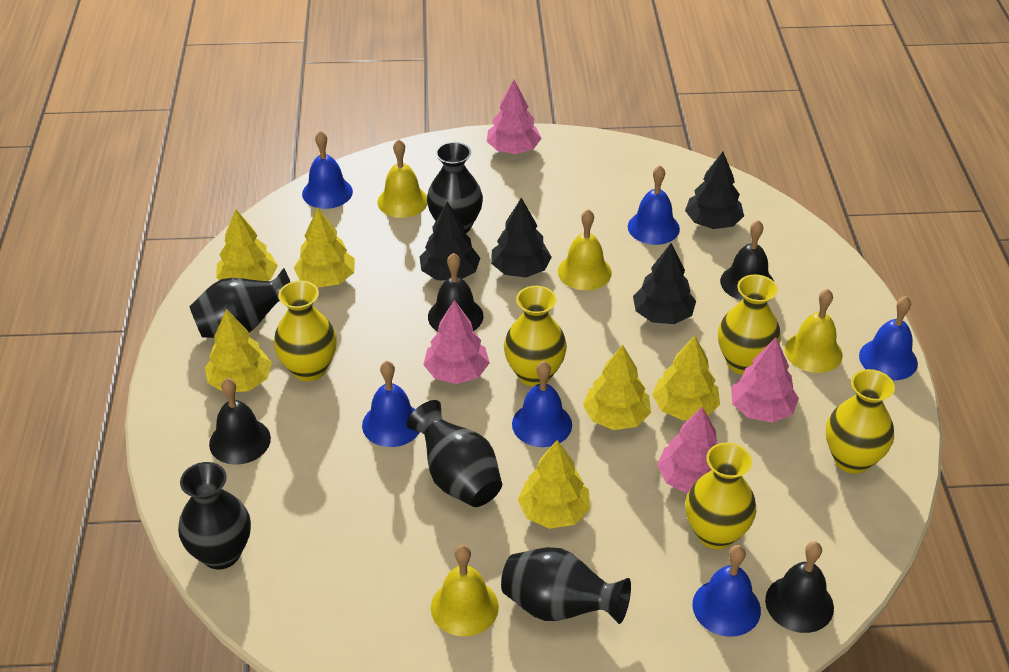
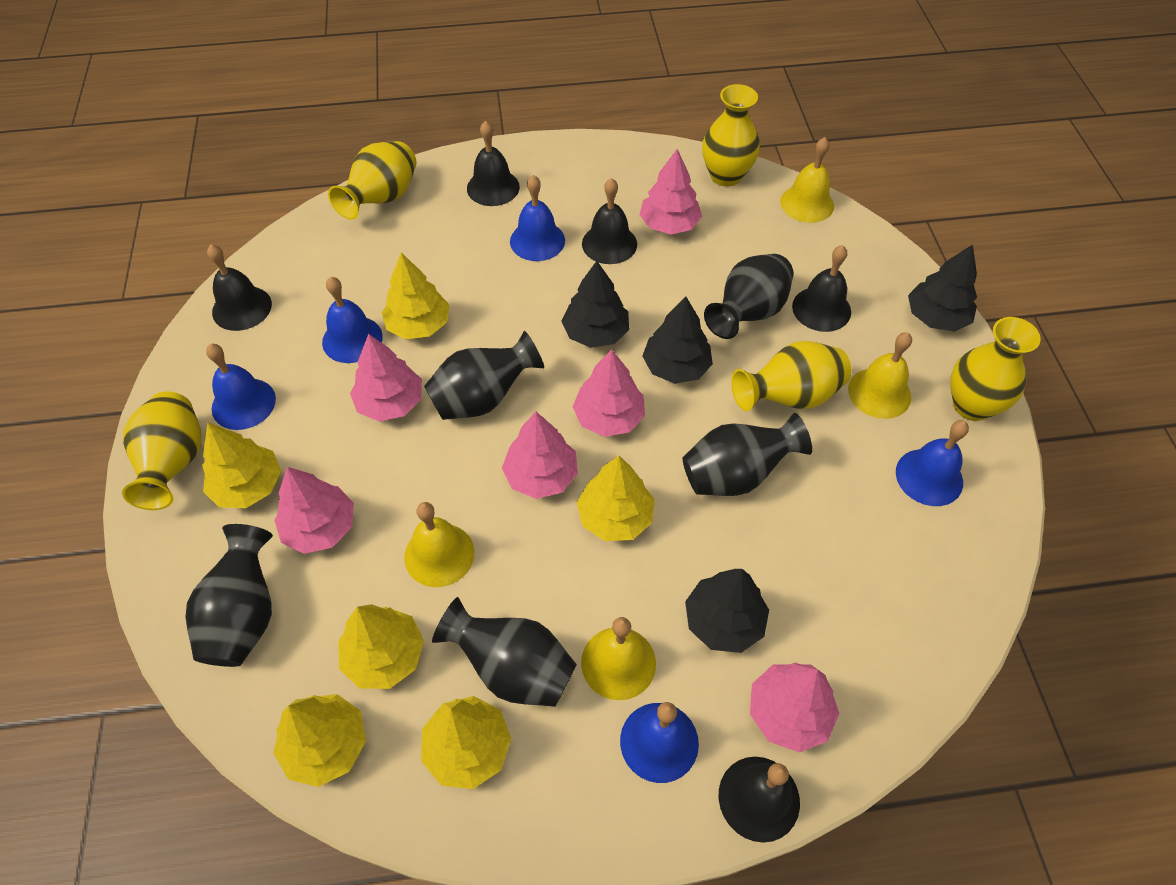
black bell: 4 -> 5
blue bell: 6 -> 5
pink tree: 4 -> 6

